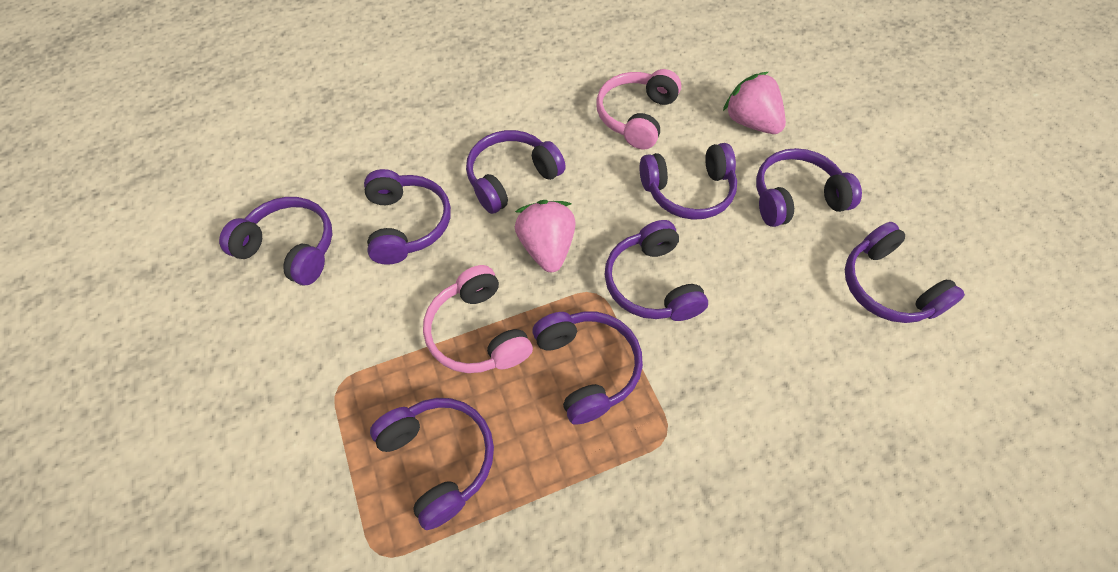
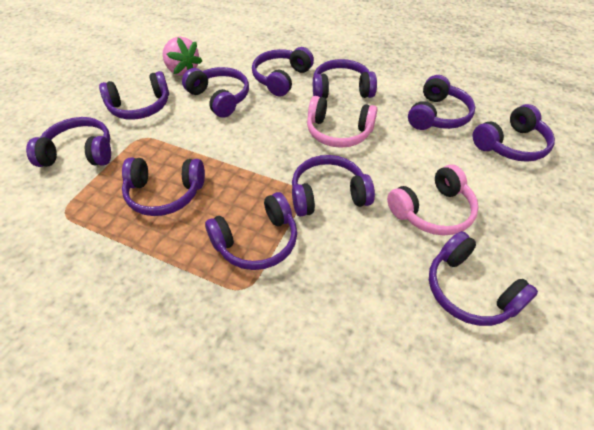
pink strawberry: 2 -> 1
purple headphones: 9 -> 11

